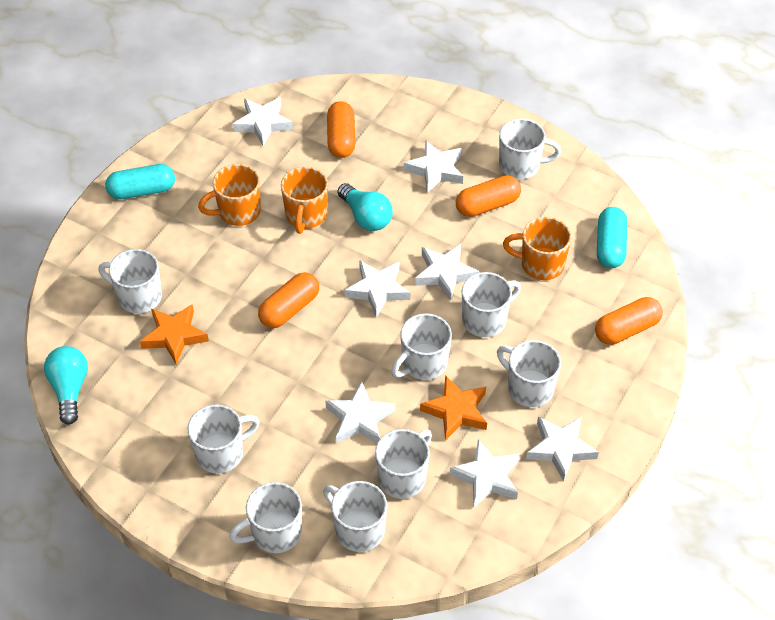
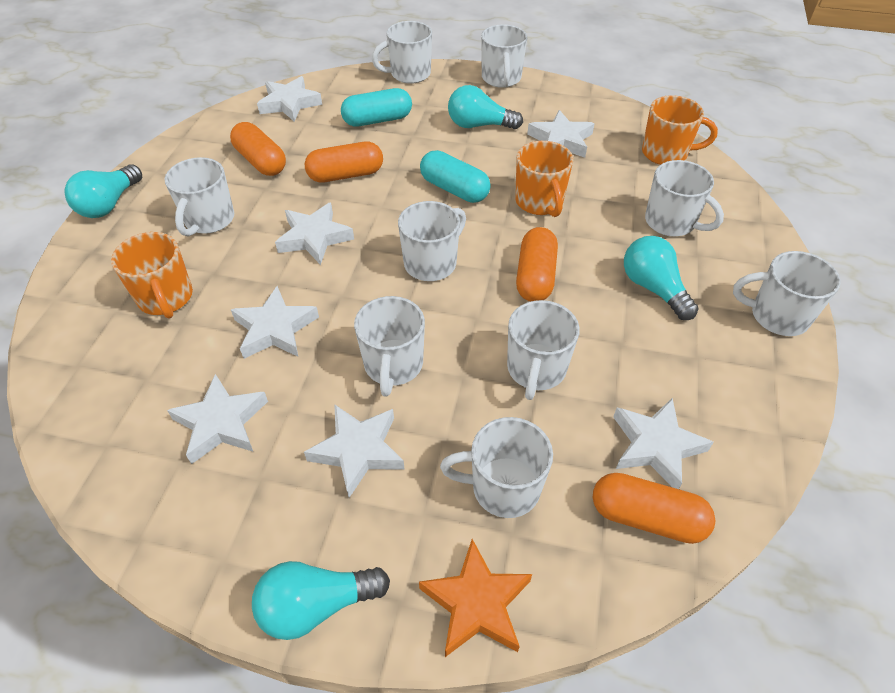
orange star: 2 -> 1
turquoise light bulb: 2 -> 4

